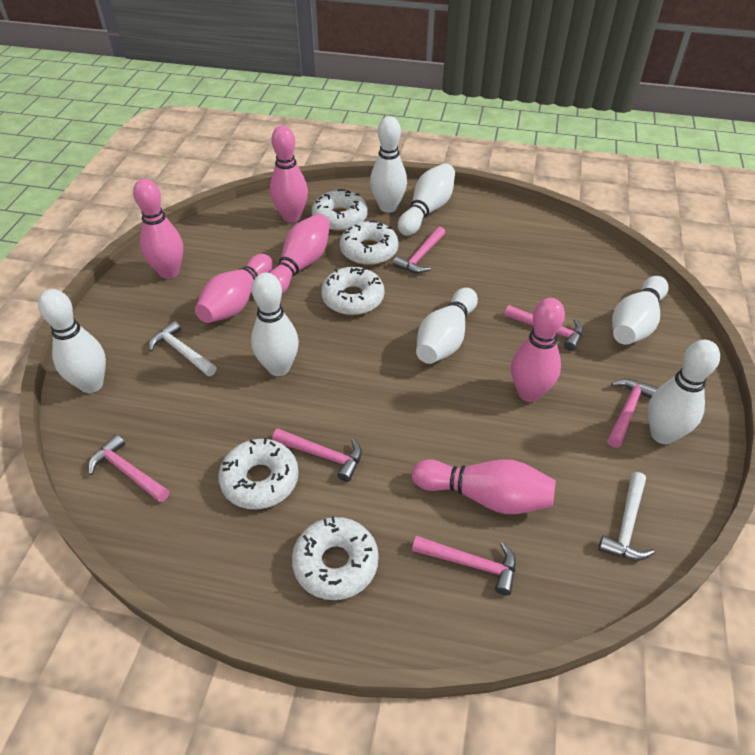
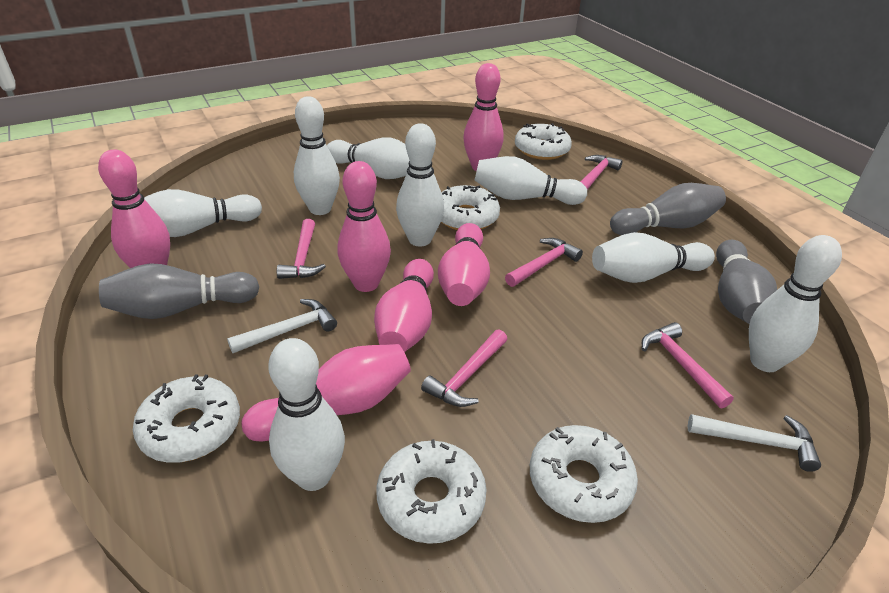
grey bowling pin: 0 -> 3
pink hammer: 6 -> 5
white bowling pin: 7 -> 8

